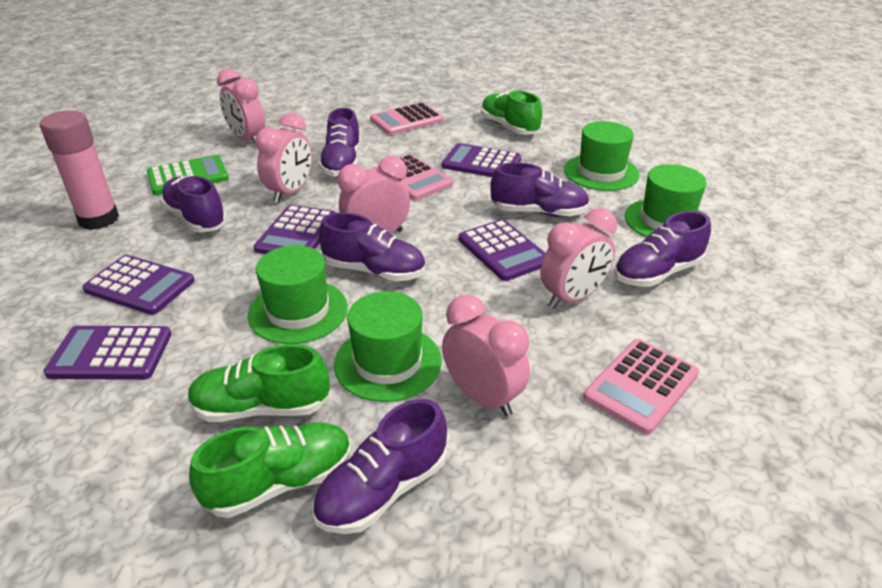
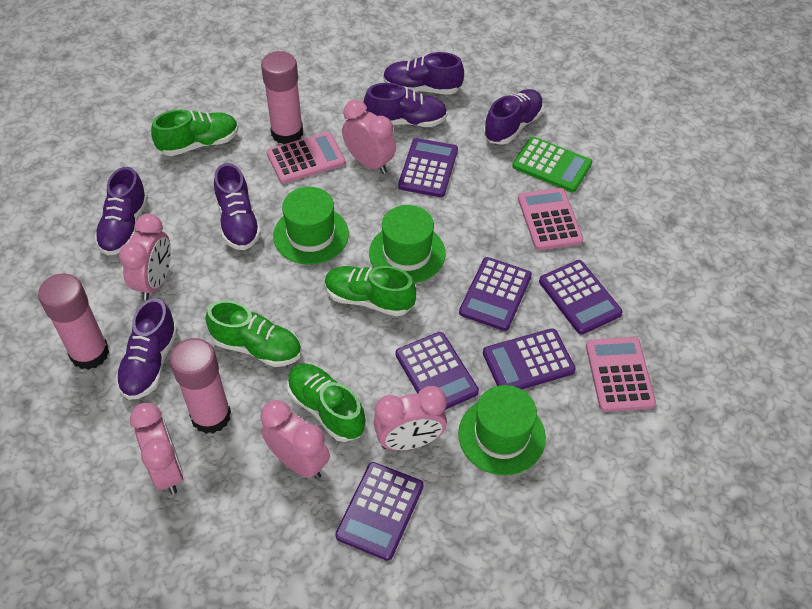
green hat: 4 -> 3
green shoe: 3 -> 4
pink glue stick: 1 -> 3
purple calculator: 5 -> 6

